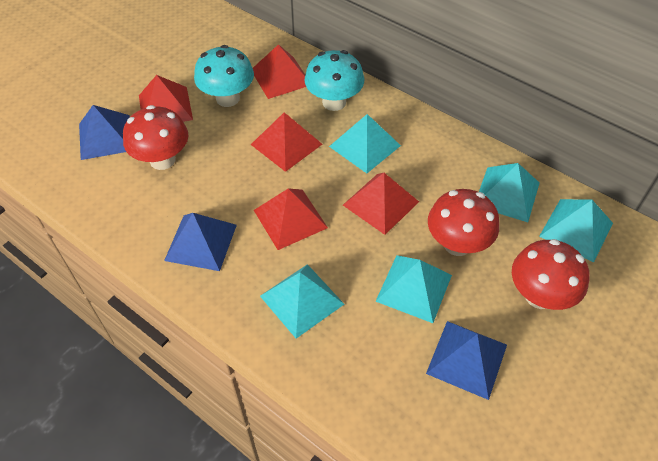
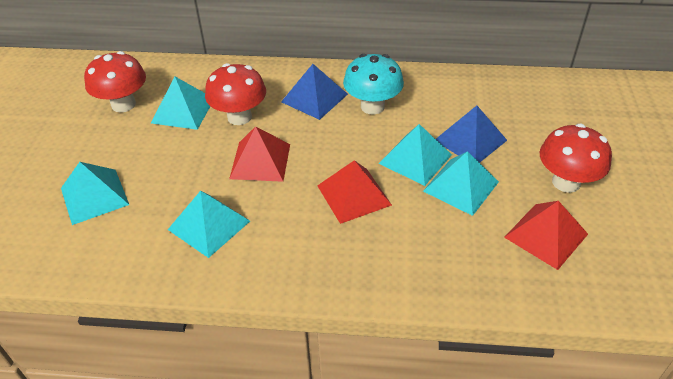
blue pyramid: 3 -> 2
red pyramid: 5 -> 3
turquoise mushroom: 2 -> 1

